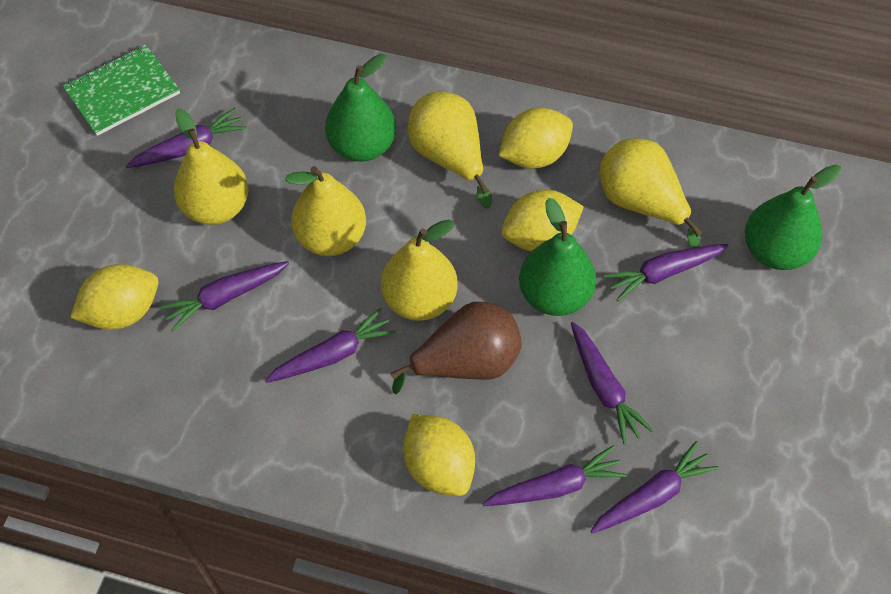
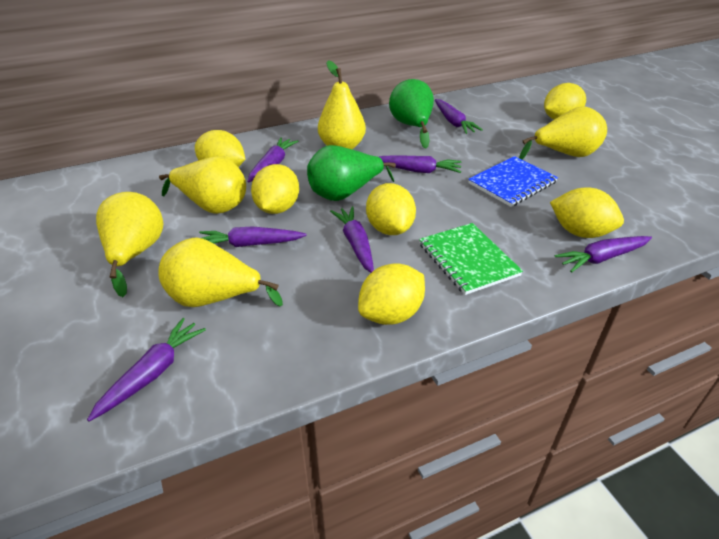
blue notebook: 0 -> 1
brown pear: 1 -> 0
green pear: 3 -> 2
yellow lemon: 4 -> 6

